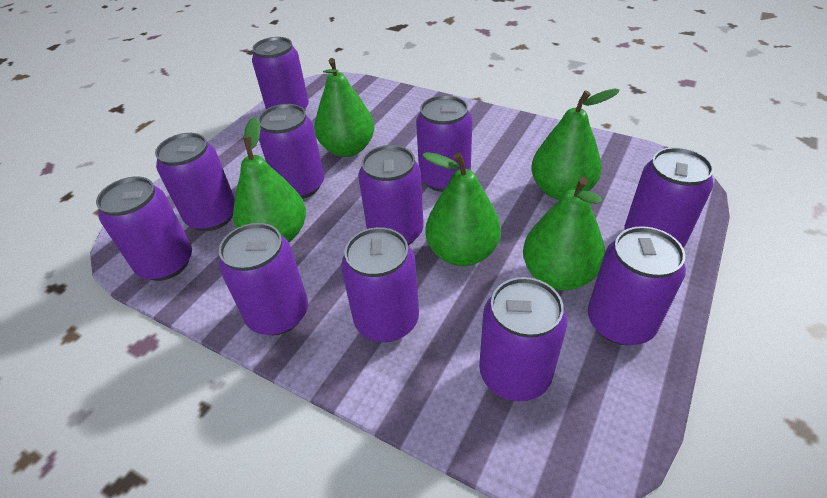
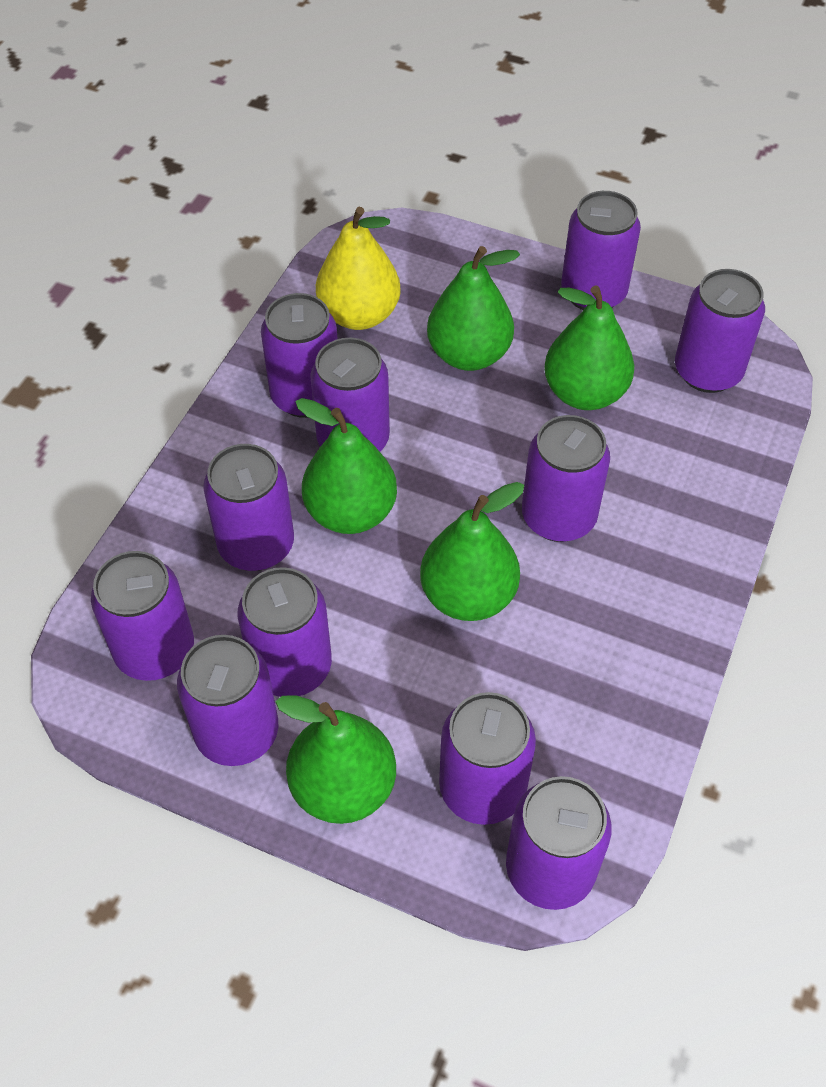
yellow pear: 0 -> 1

